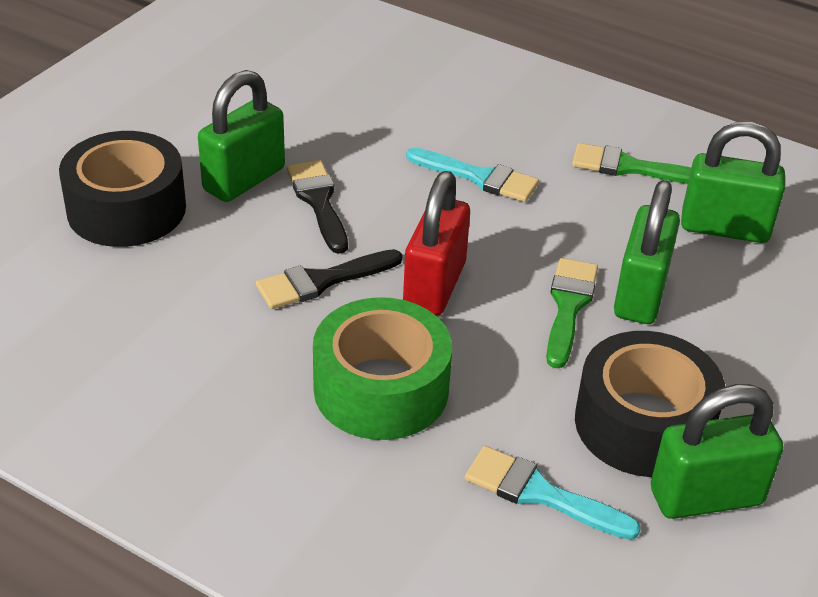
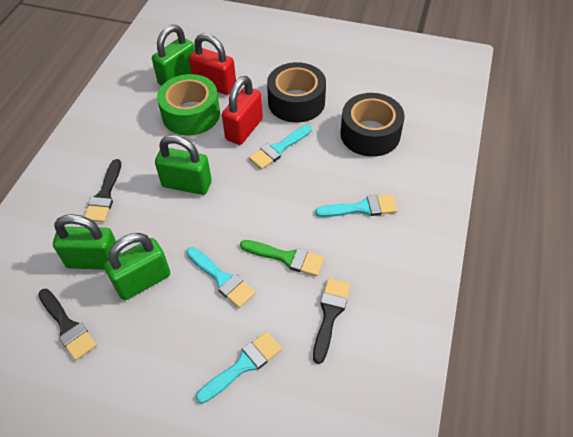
black brush: 2 -> 3
green brush: 2 -> 1
red padlock: 1 -> 2
turquoise brush: 2 -> 4

